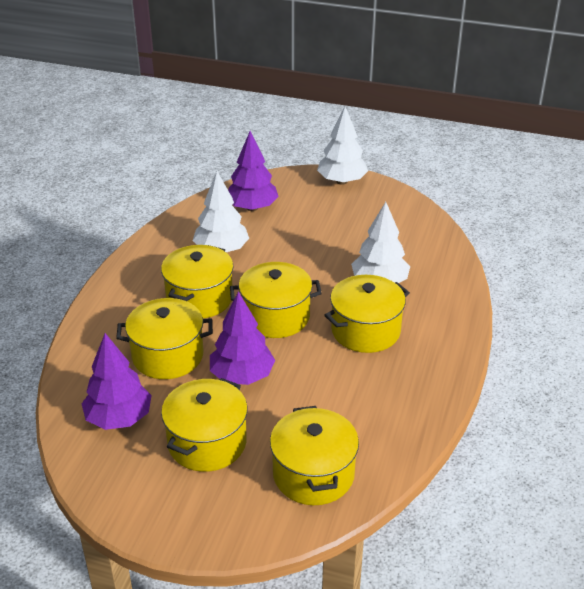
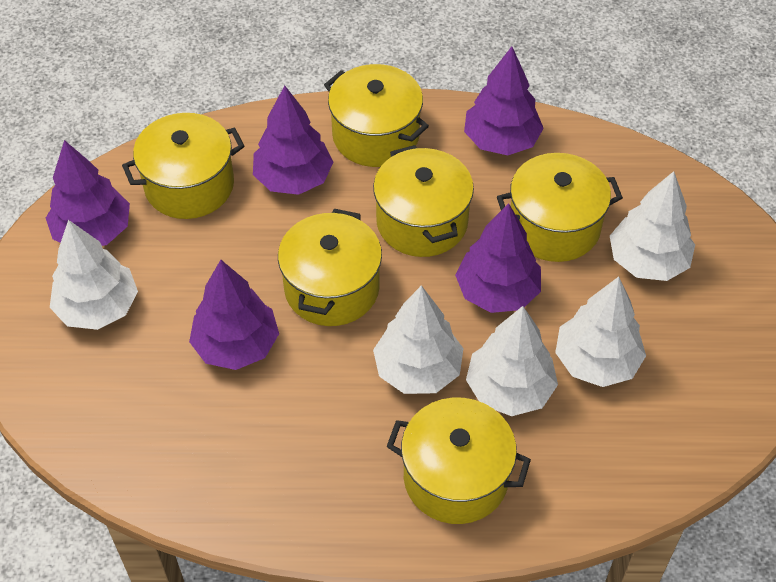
purple tree: 3 -> 5
white tree: 3 -> 5

